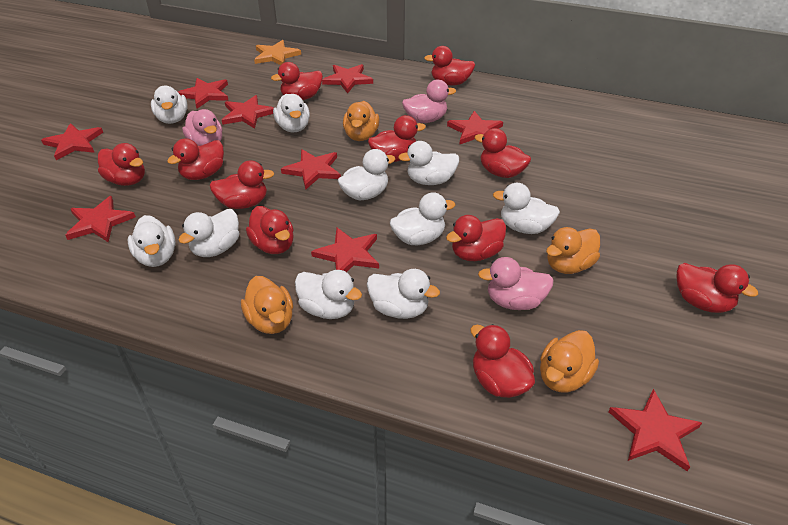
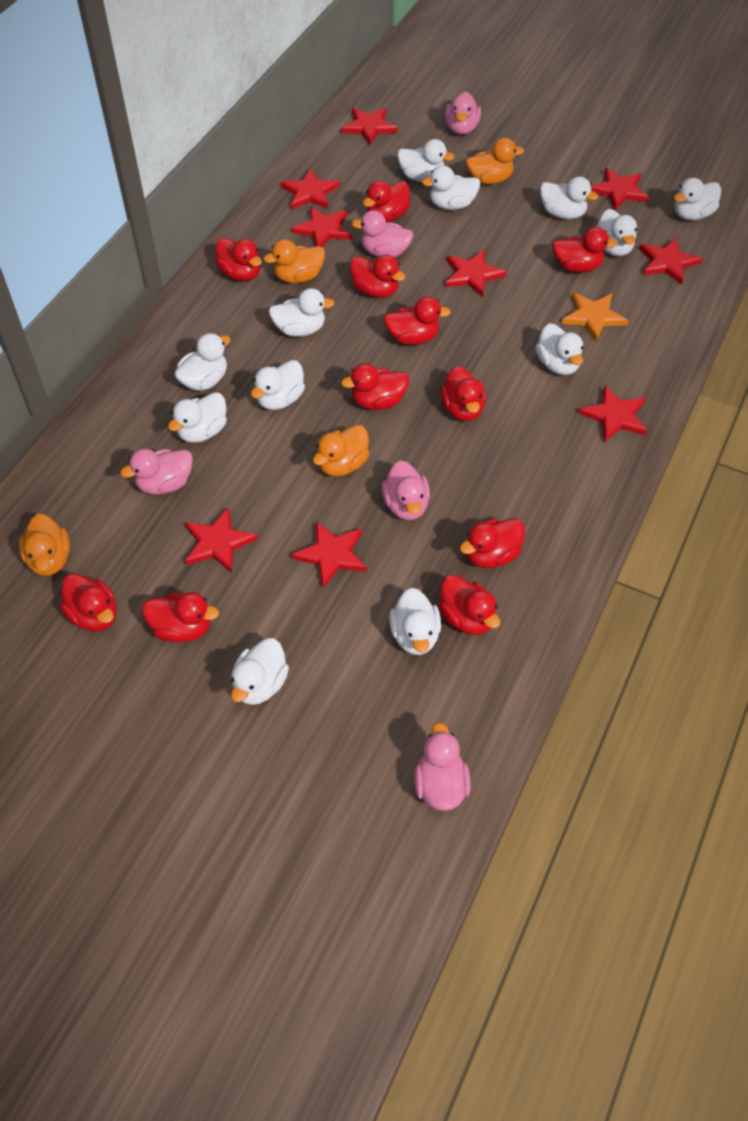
pink duck: 3 -> 5
white duck: 10 -> 12

